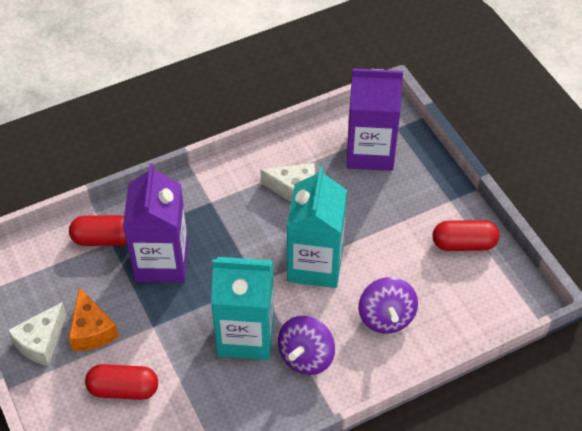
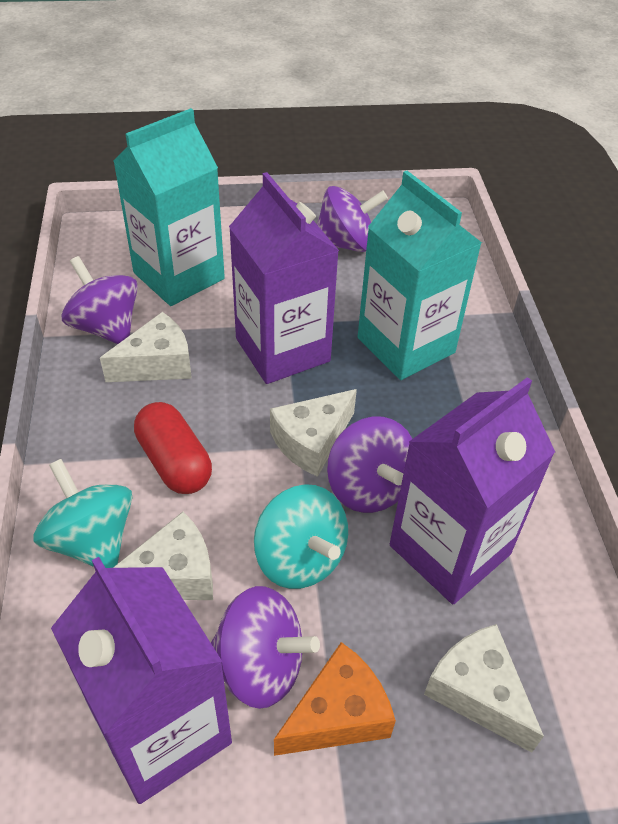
purple carton: 2 -> 3
purple spinning top: 2 -> 4
red capsule: 3 -> 1
turquoise spinning top: 0 -> 2
white cheese: 2 -> 4

